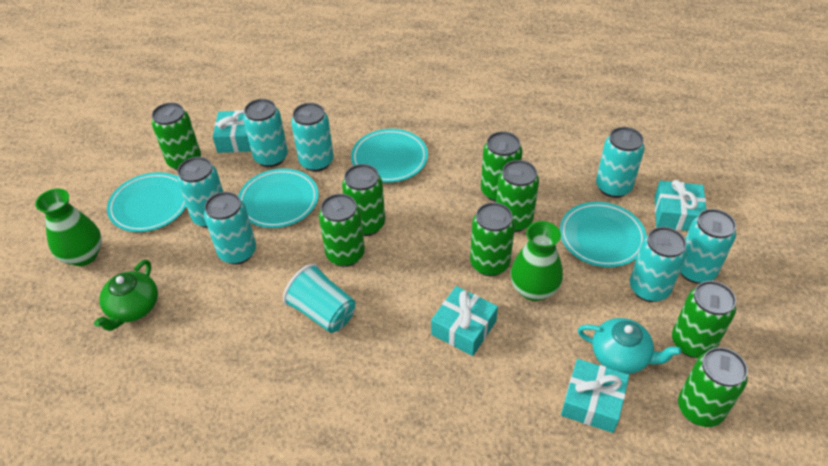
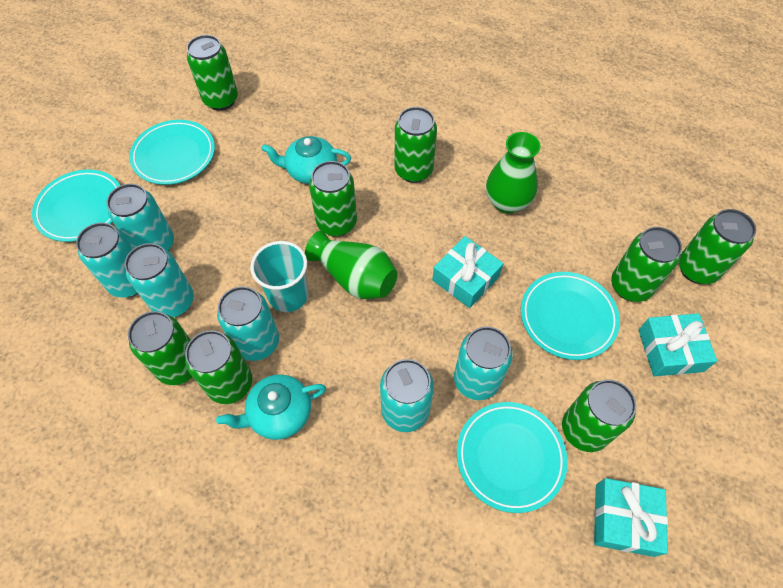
green teapot: 1 -> 0
turquoise can: 7 -> 6
turquoise gift: 4 -> 3
turquoise teapot: 1 -> 2

